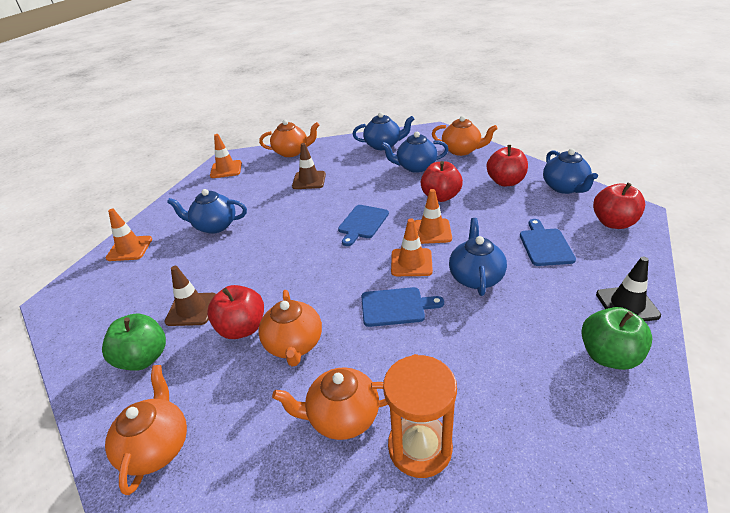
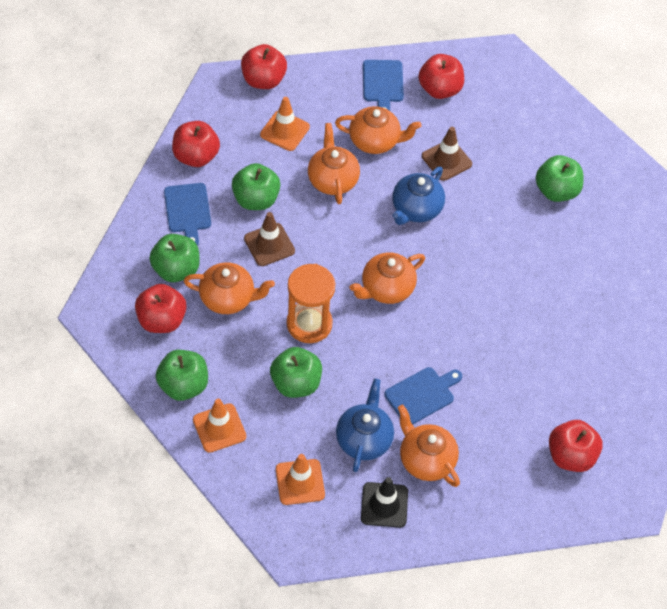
blue teapot: 5 -> 2
green apple: 2 -> 5
orange traffic cone: 4 -> 3
red apple: 4 -> 5

